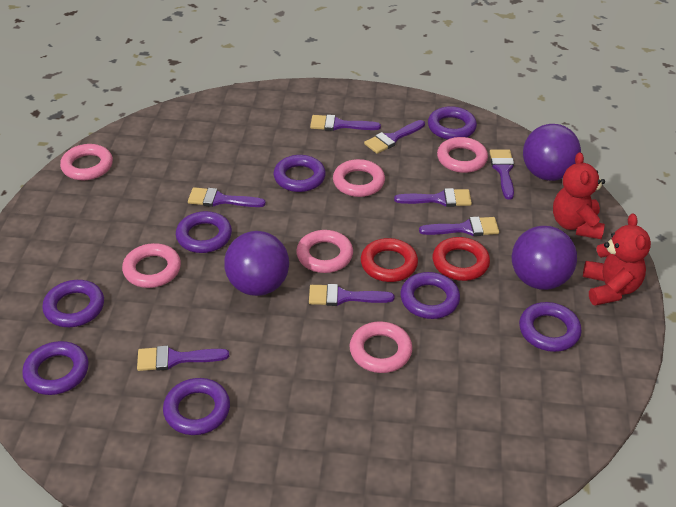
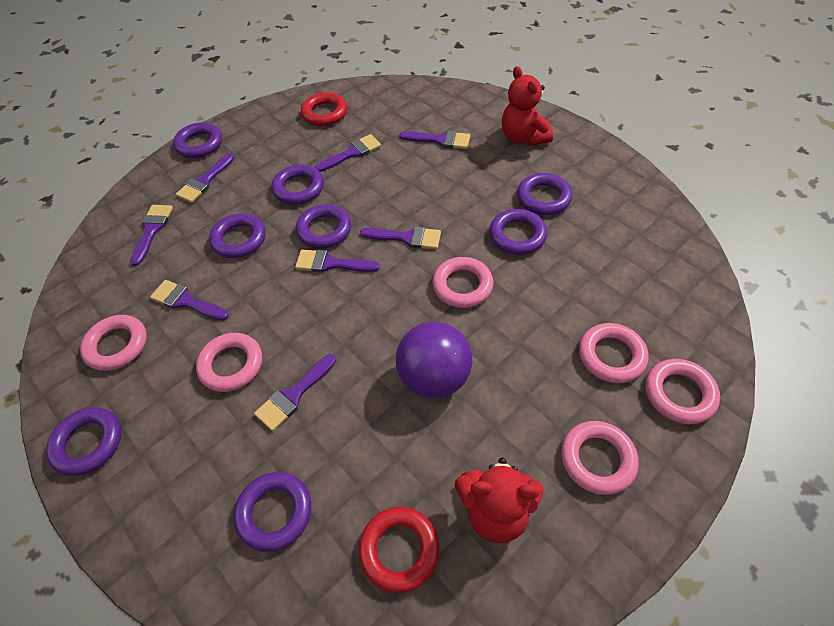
purple ball: 3 -> 1

